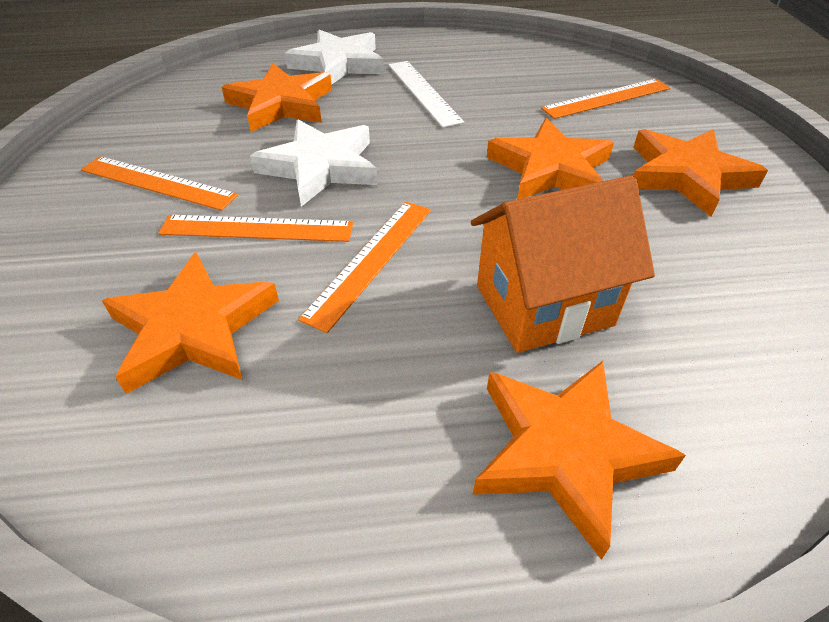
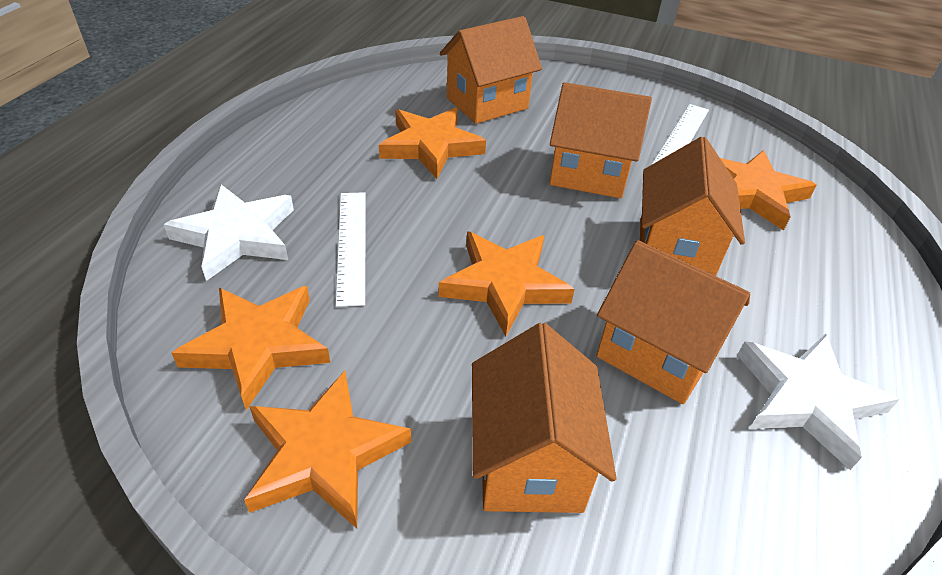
orange house: 1 -> 5
orange ruler: 4 -> 0
white ruler: 1 -> 2

